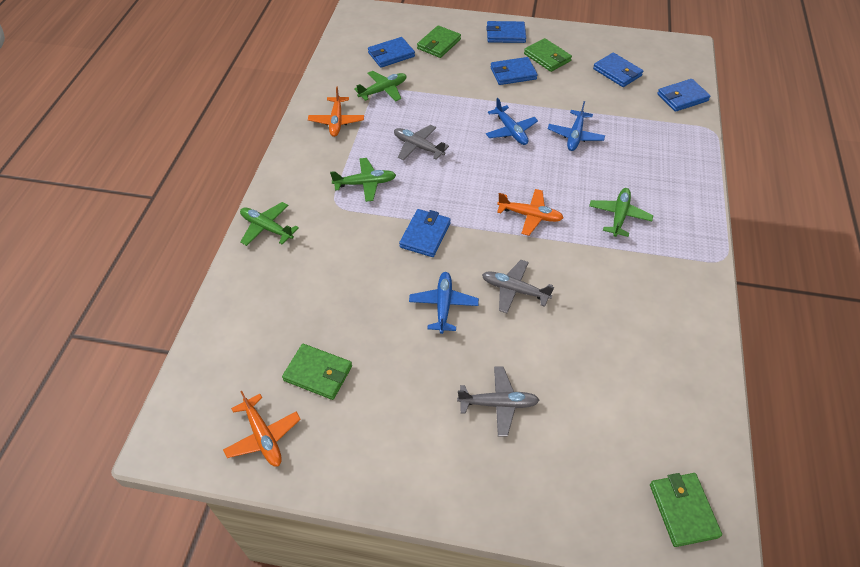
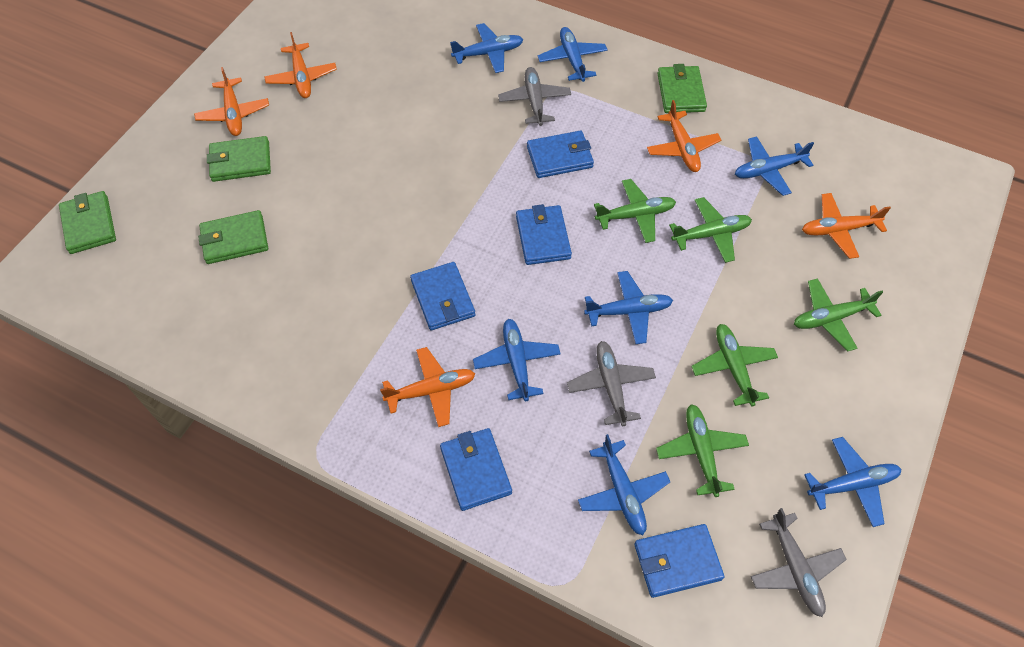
blue plane: 3 -> 7
blue wallet: 6 -> 5
green plane: 4 -> 5
orange plane: 3 -> 5

